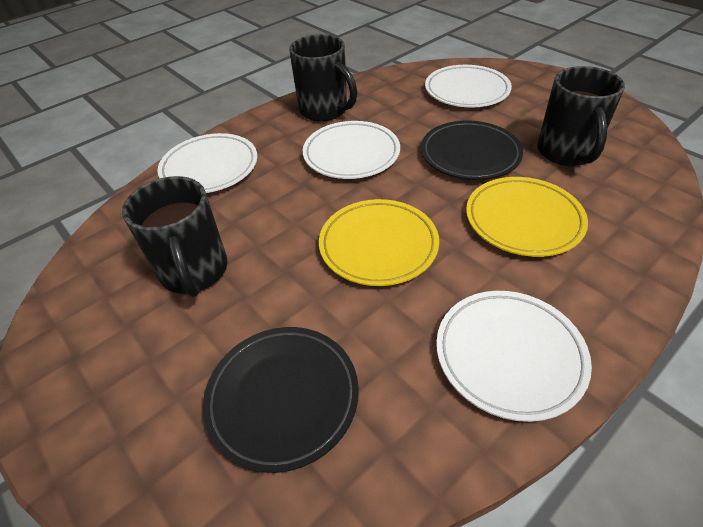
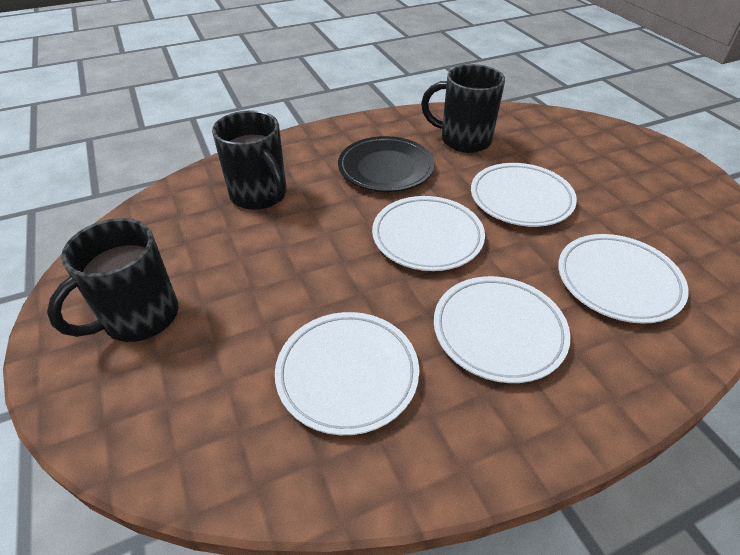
black plate: 2 -> 1
white plate: 4 -> 5
yellow plate: 2 -> 0

